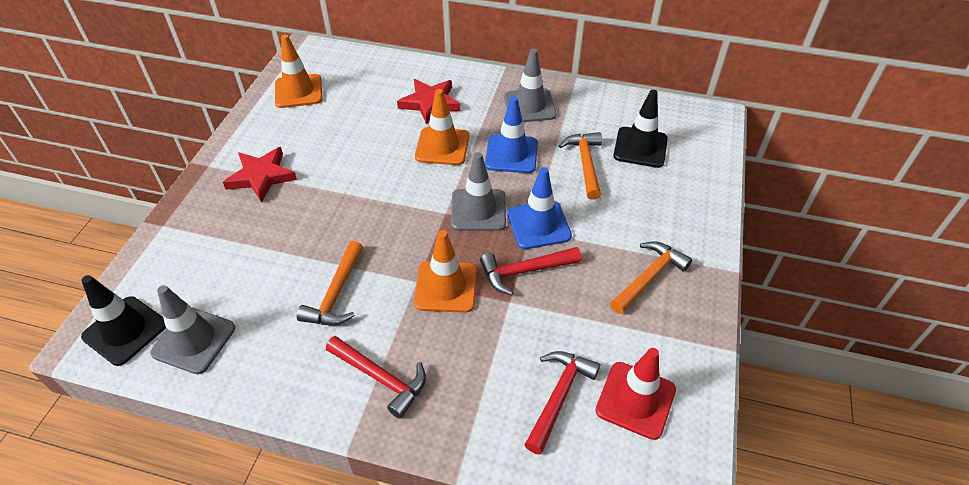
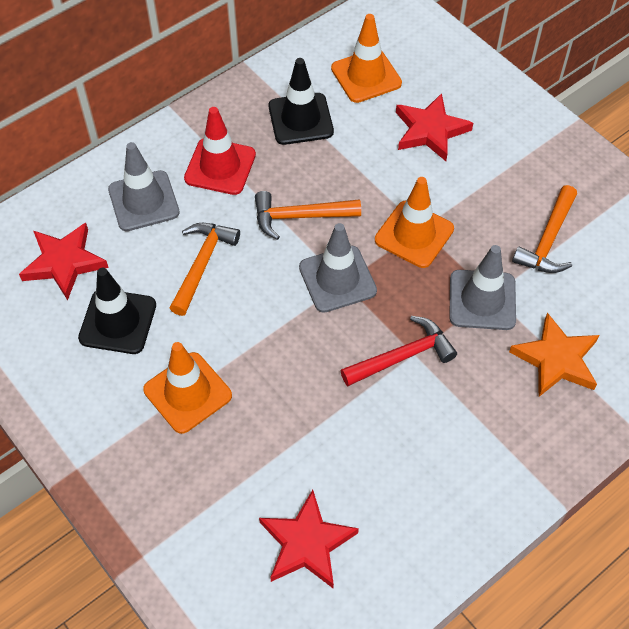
blue traffic cone: 2 -> 0
orange star: 0 -> 1
red hammer: 3 -> 1
red star: 2 -> 3

